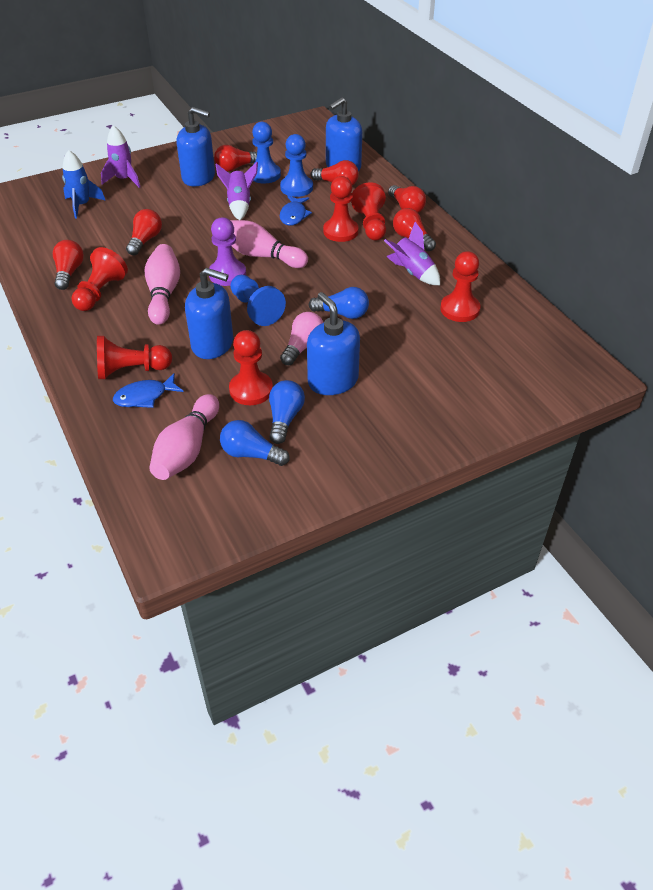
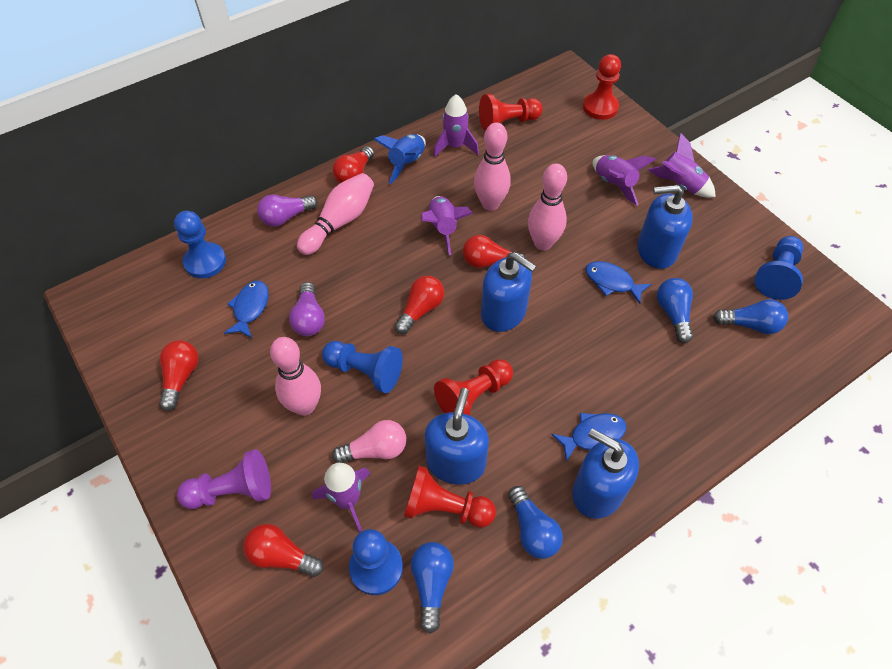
blue fish: 2 -> 3
blue light bulb: 3 -> 4
blue pawn: 3 -> 4
pink bowling pin: 3 -> 4
purple light bulb: 0 -> 2
purple rocket: 3 -> 5
red light bulb: 6 -> 5
red pawn: 6 -> 4

